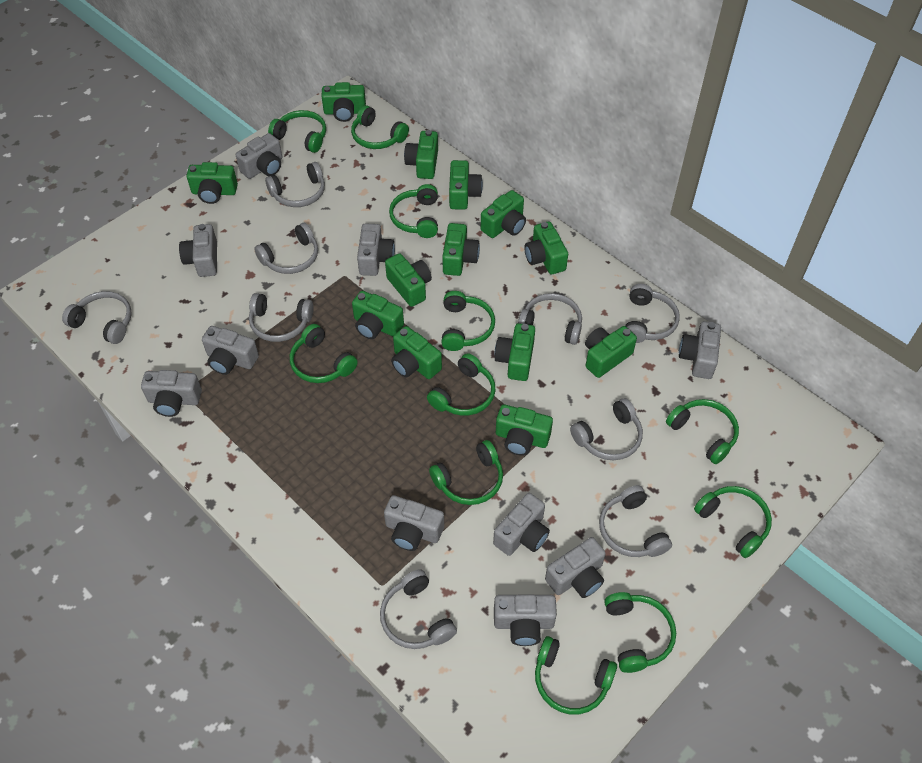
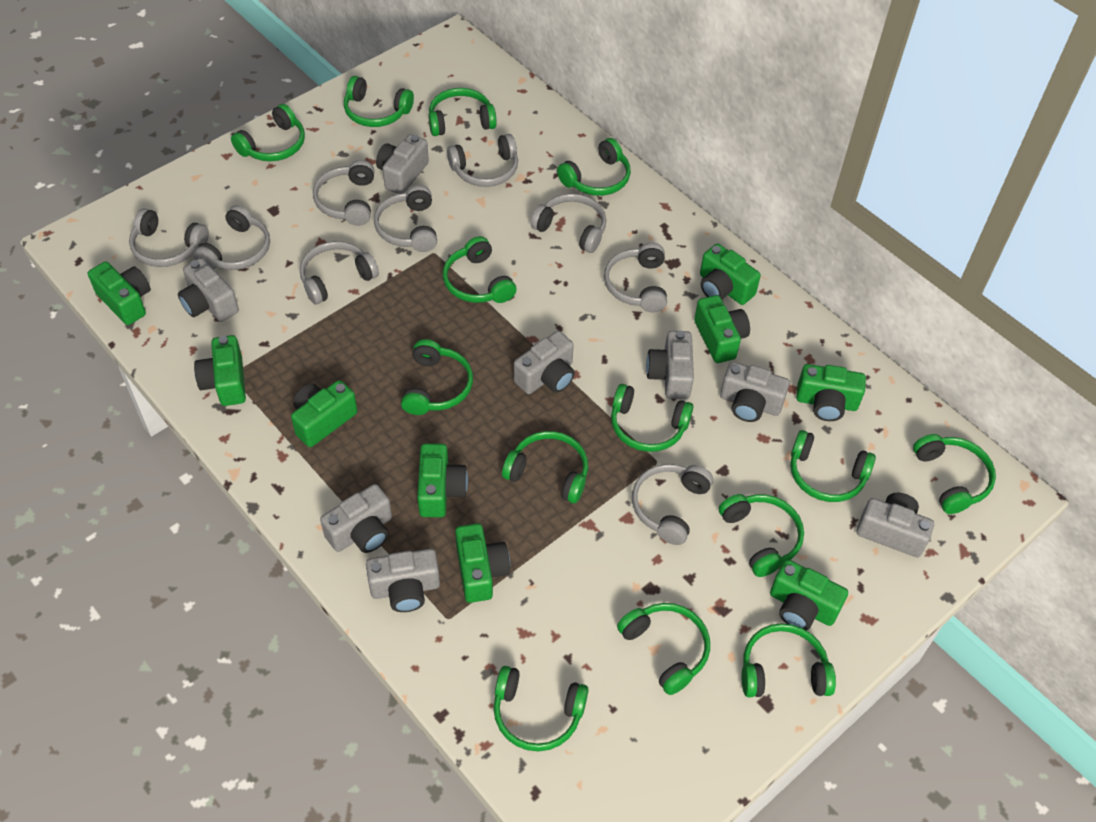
green camera: 13 -> 9
green headphones: 11 -> 14
grey camera: 10 -> 8

